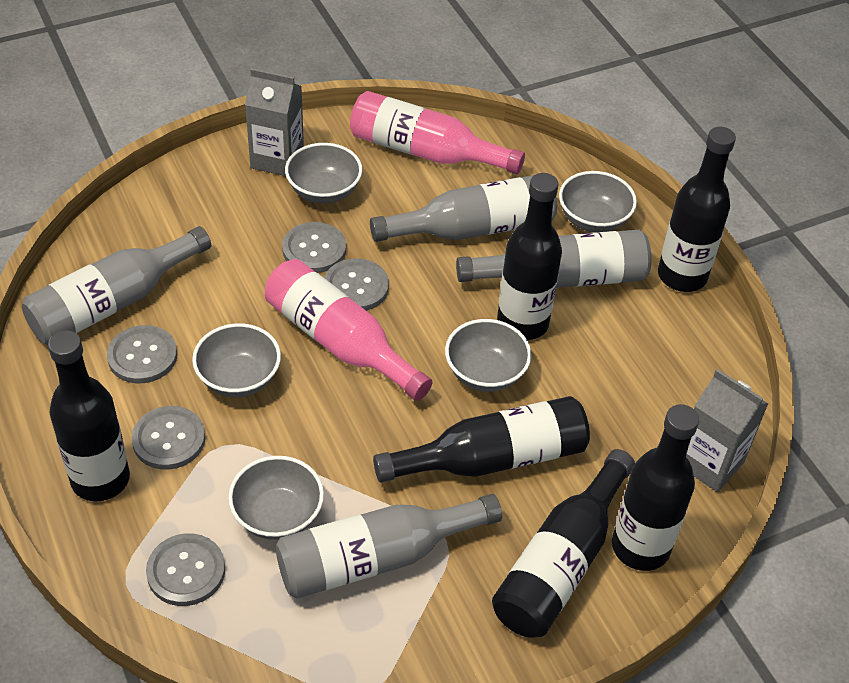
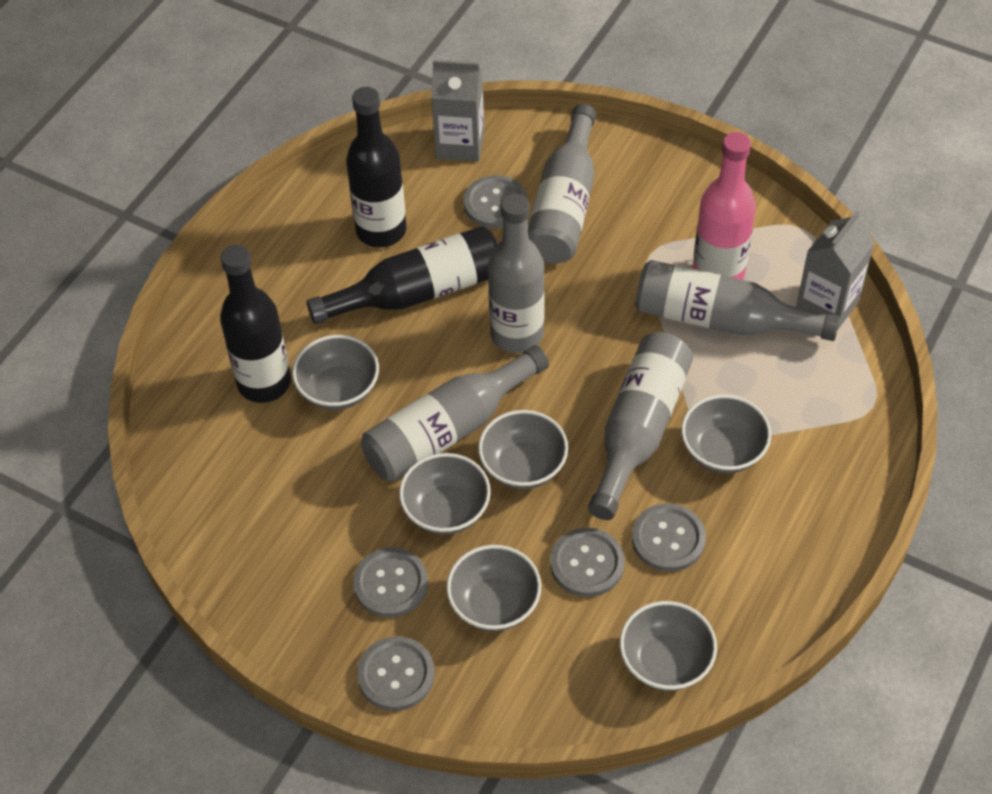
black bottle: 6 -> 3
grey bottle: 4 -> 5
grey bowl: 5 -> 6
pink bottle: 2 -> 1

